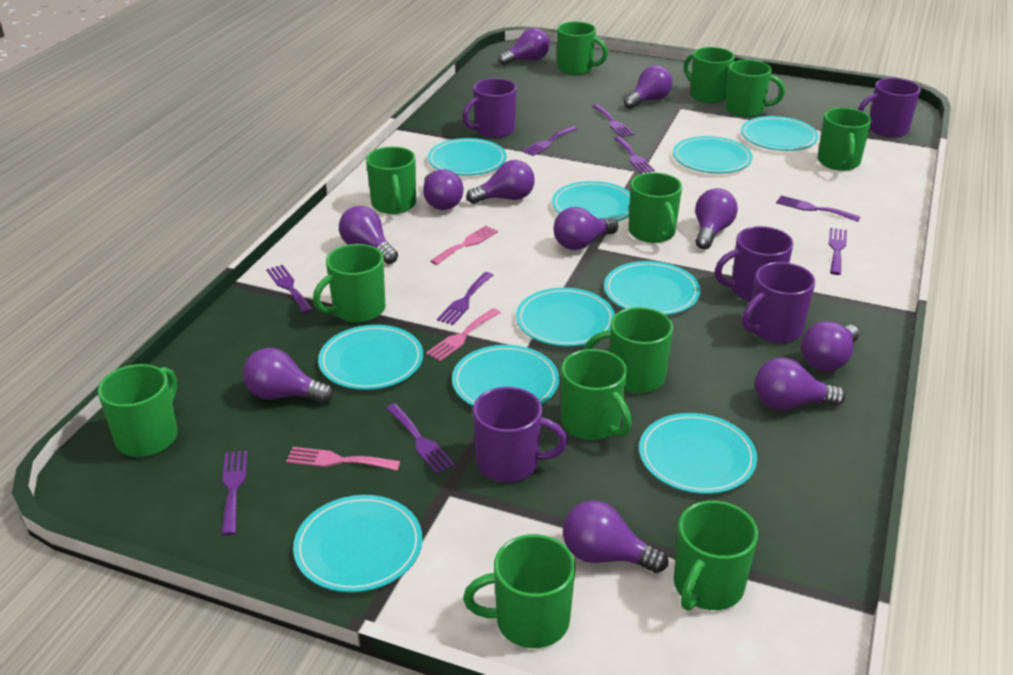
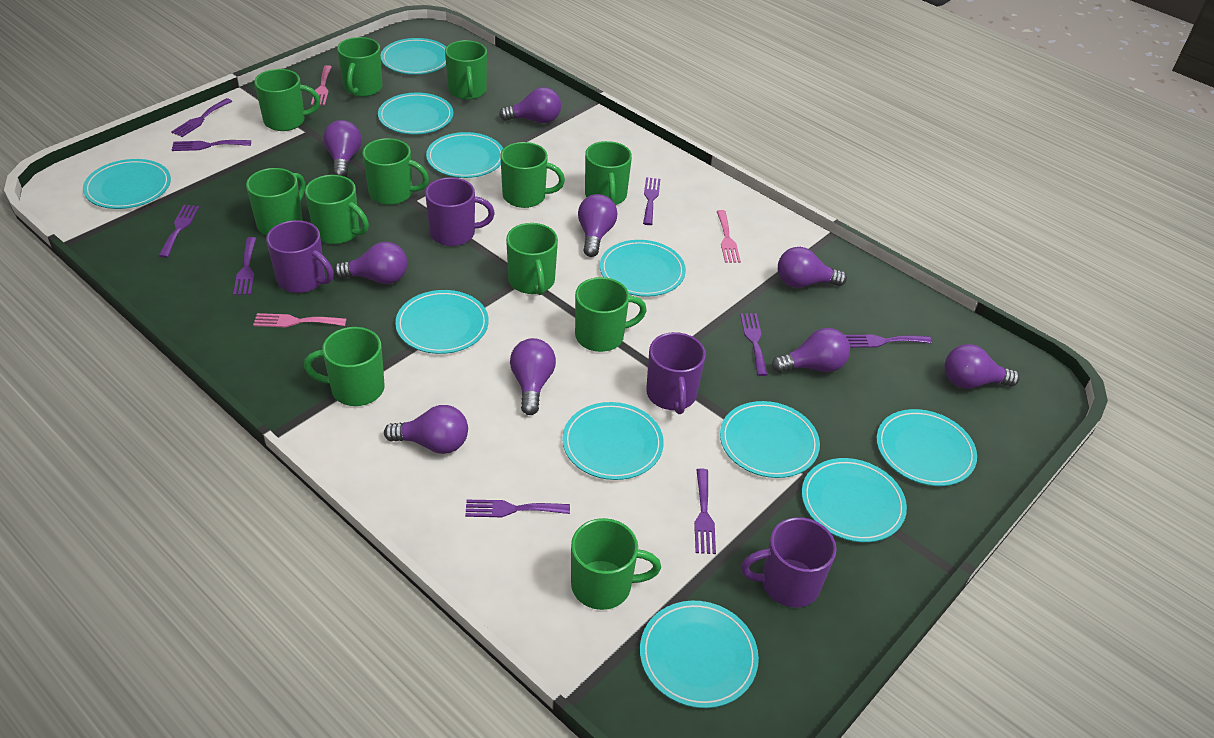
purple light bulb: 11 -> 9
purple mug: 5 -> 4
turquoise plate: 10 -> 11

